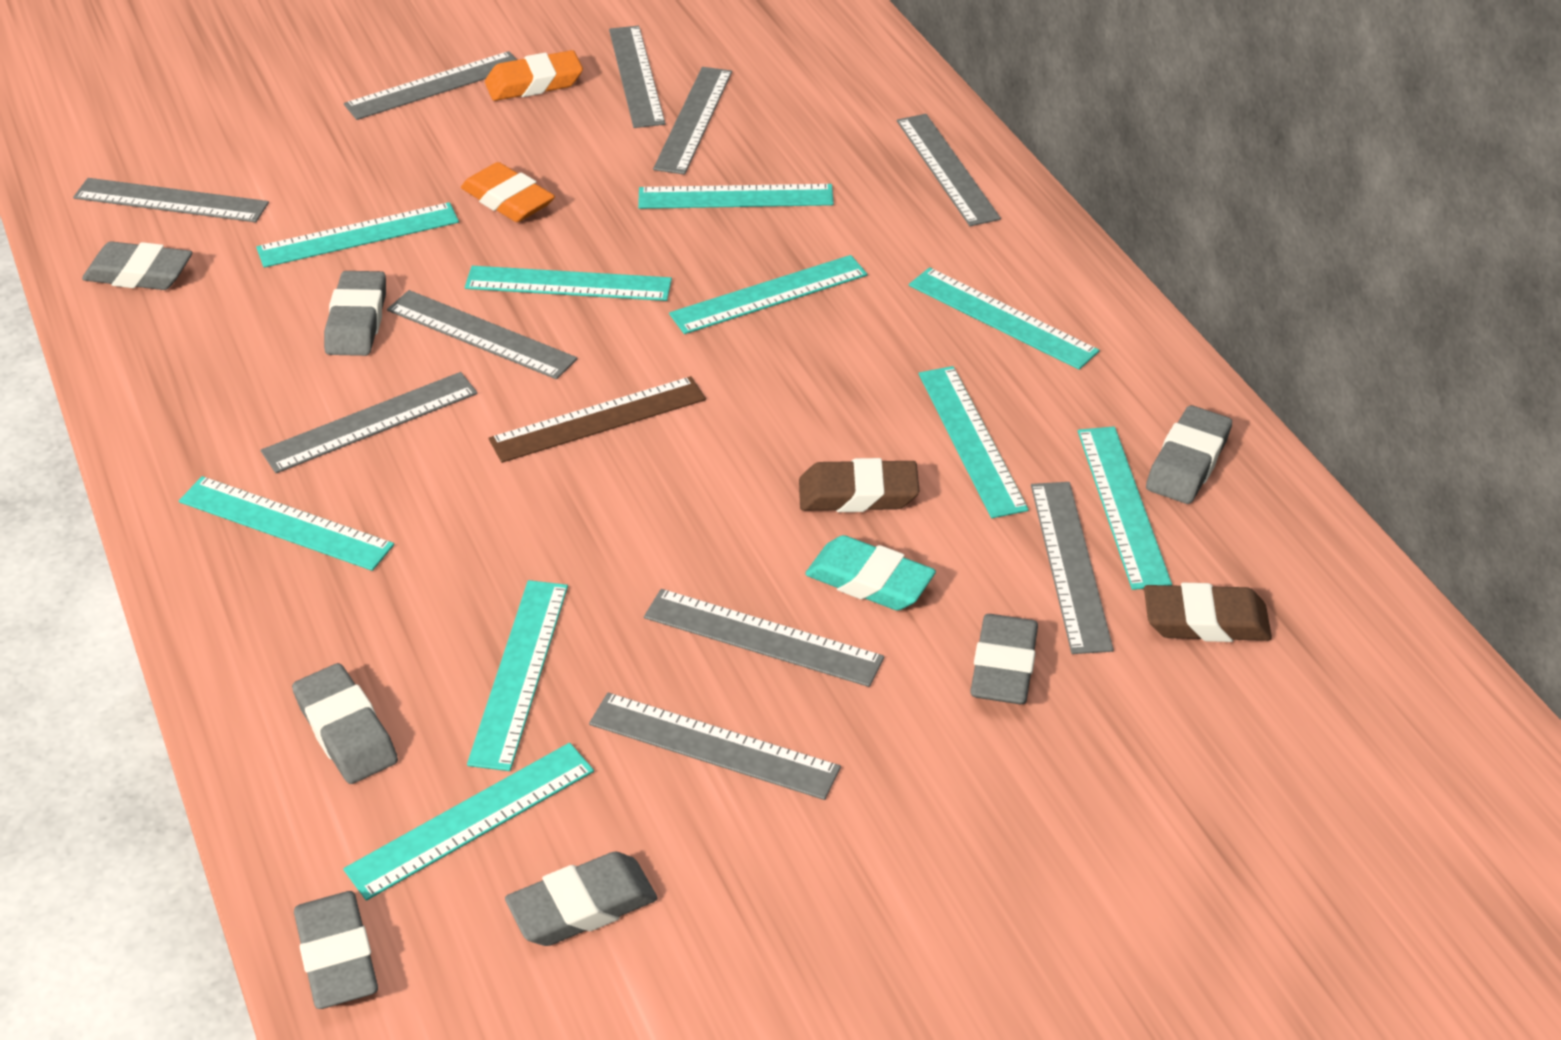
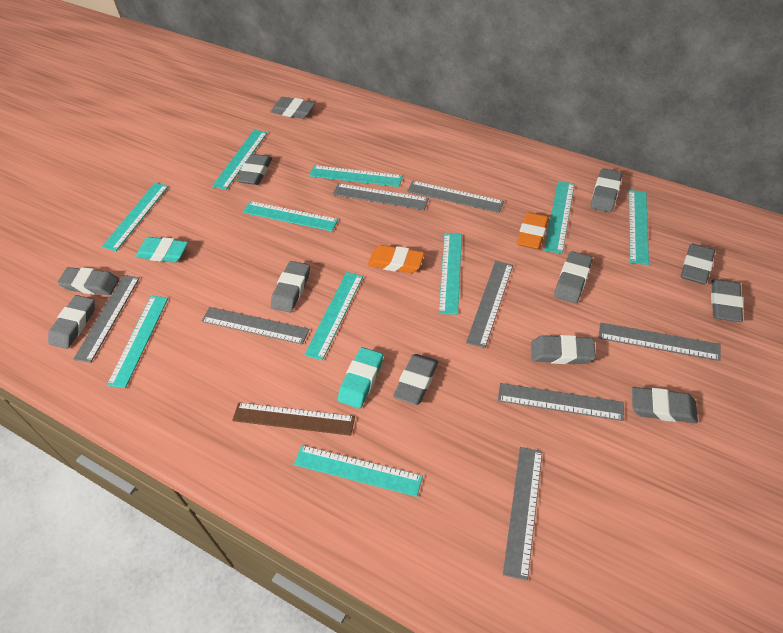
brown eraser: 2 -> 0
grey eraser: 7 -> 12
grey ruler: 10 -> 8
turquoise eraser: 1 -> 2

